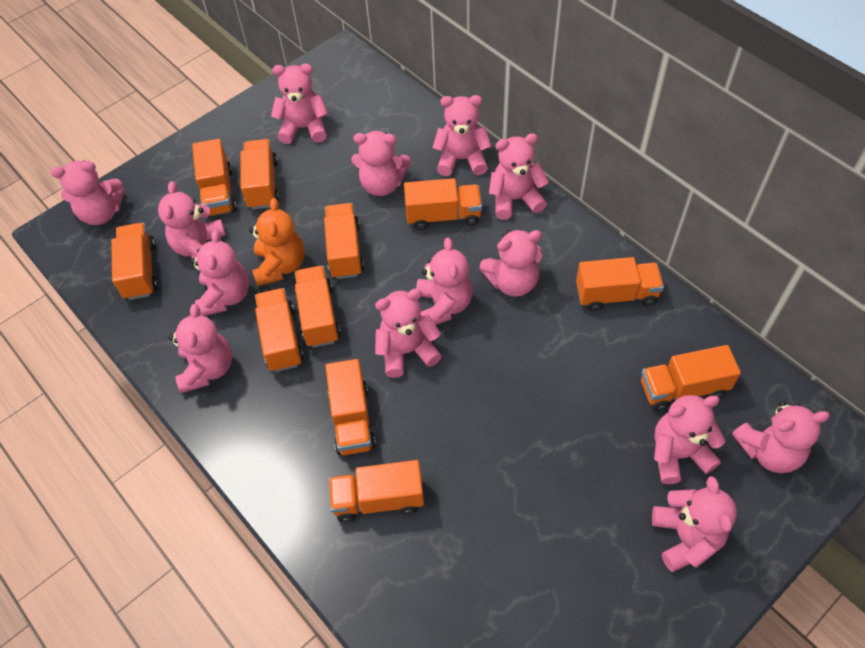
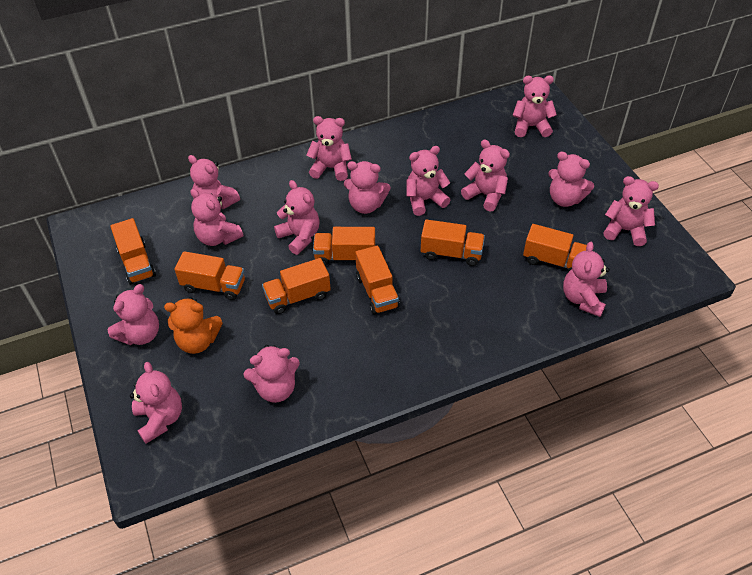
orange truck: 11 -> 7

